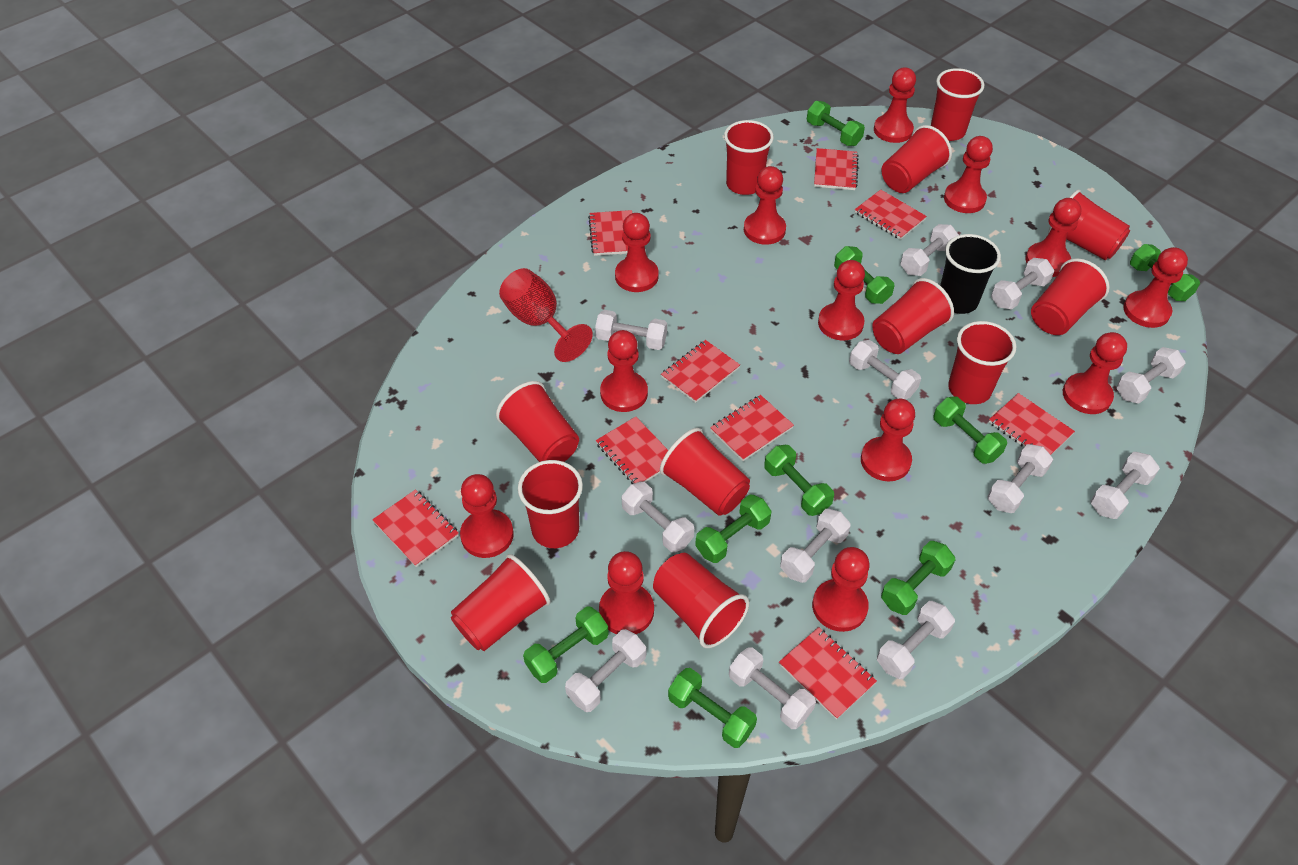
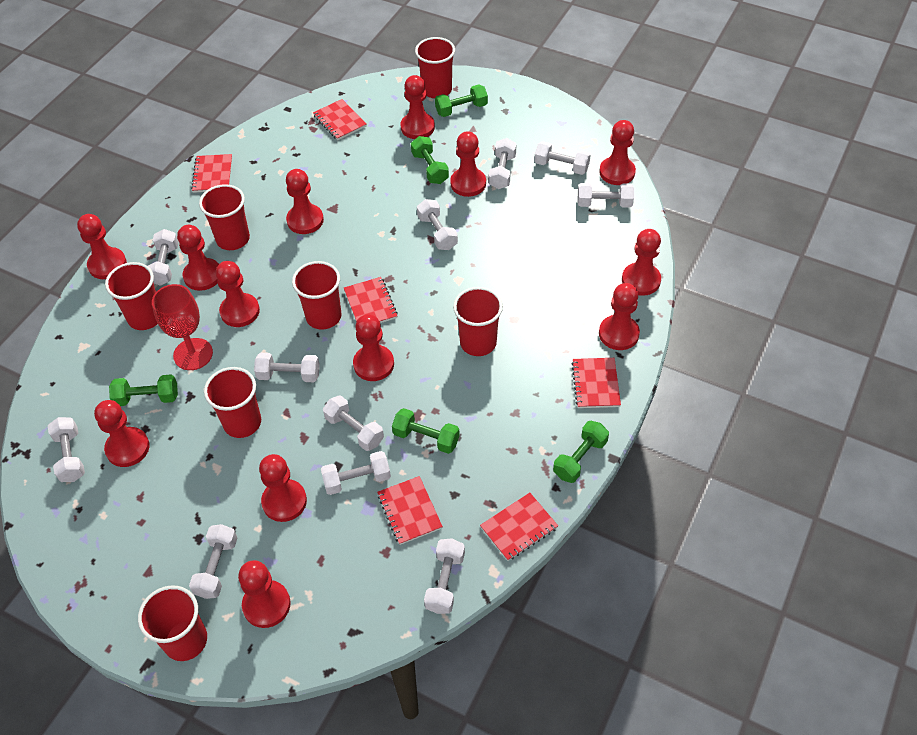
black cup: 1 -> 0
green dumbbell: 9 -> 5
red cup: 12 -> 7
red notebook: 9 -> 6
white dumbbell: 12 -> 11

